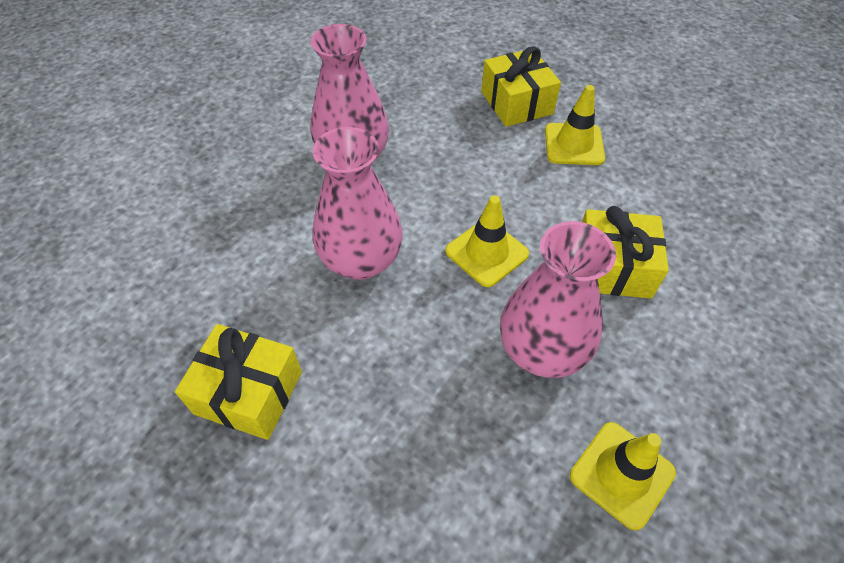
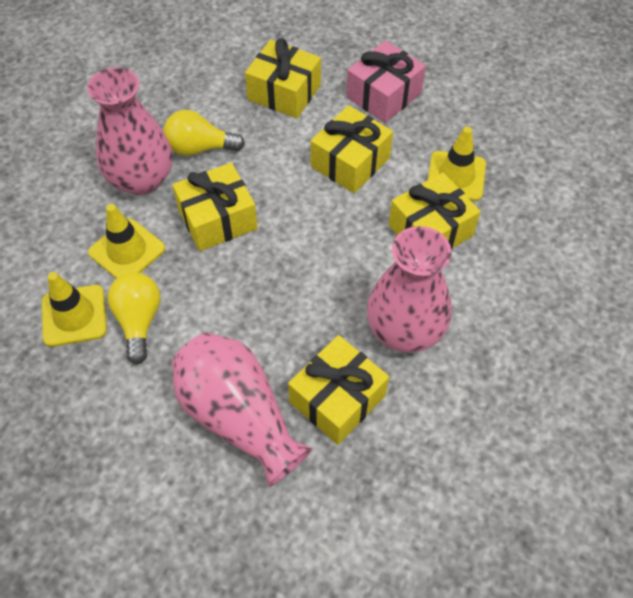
pink gift: 0 -> 1
yellow gift: 3 -> 5
yellow light bulb: 0 -> 2

